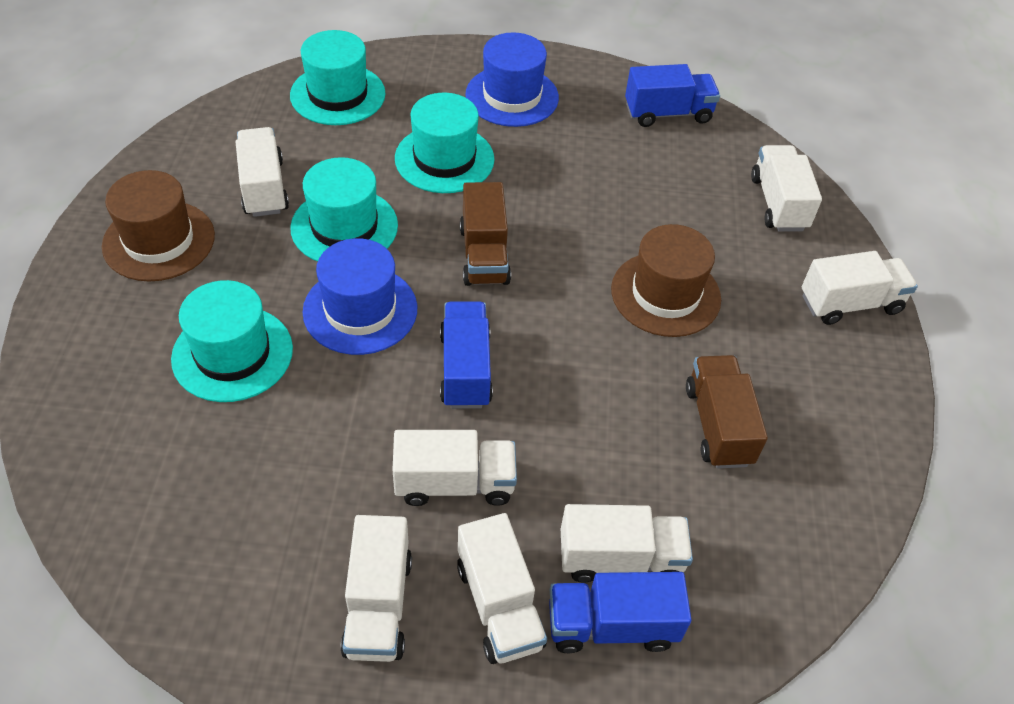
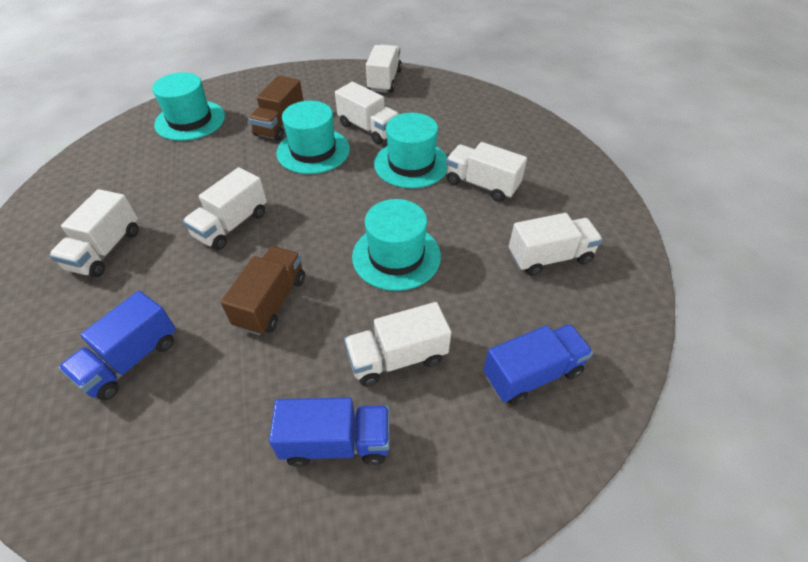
blue hat: 2 -> 0
brown hat: 2 -> 0

